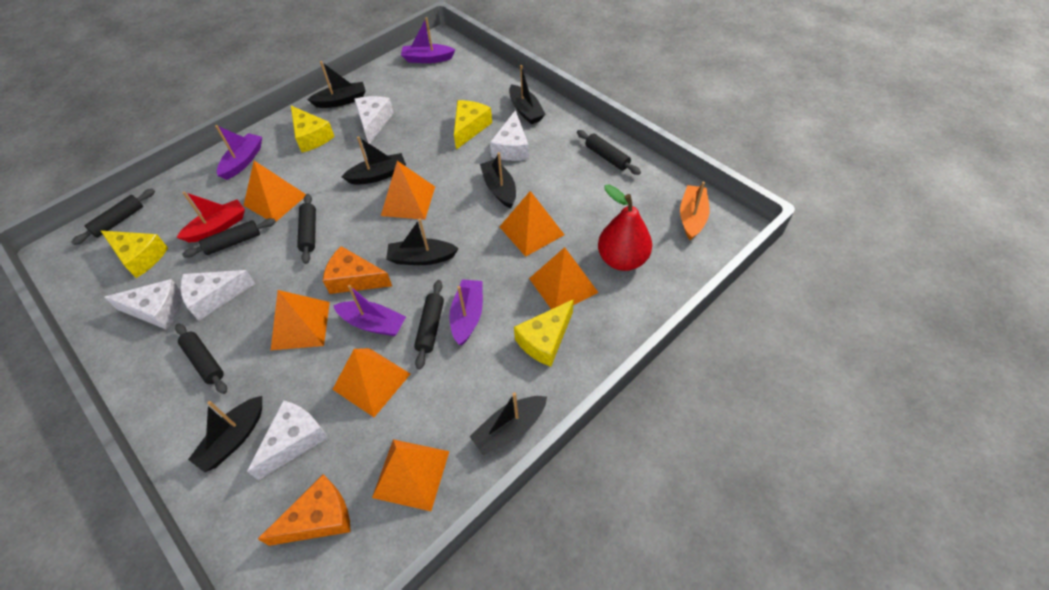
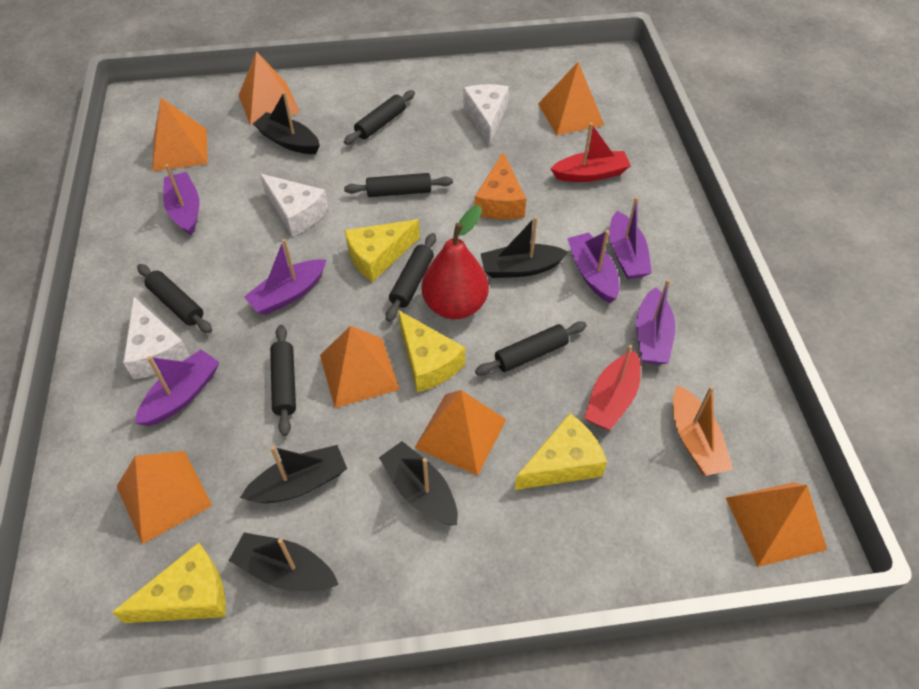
black boat: 7 -> 5
orange cheese: 2 -> 1
purple boat: 4 -> 6
red boat: 1 -> 2
white cheese: 5 -> 3

